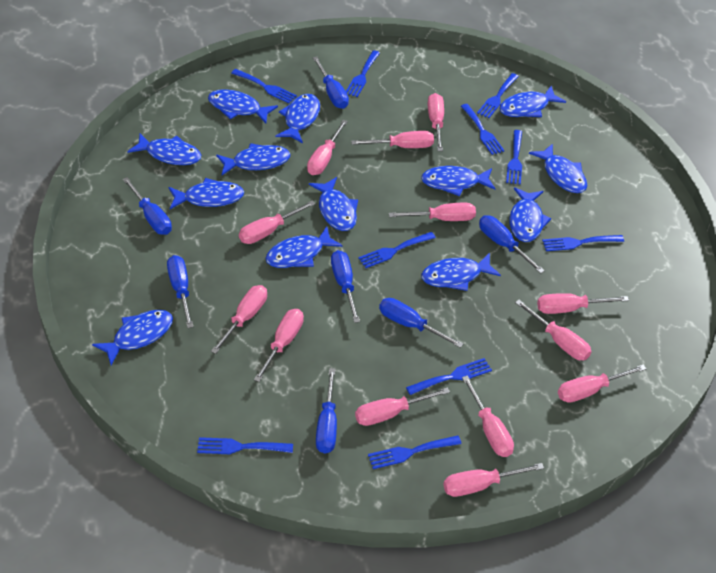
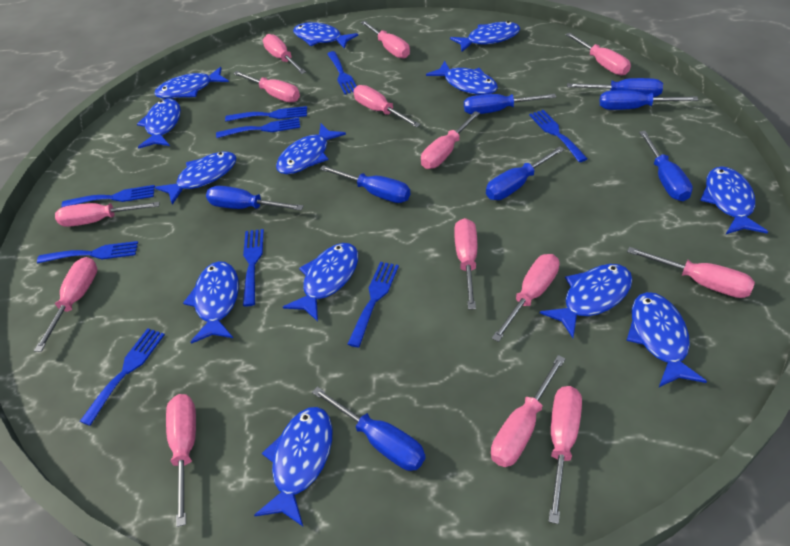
blue fork: 10 -> 9
blue screwdriver: 7 -> 8
pink screwdriver: 13 -> 14

